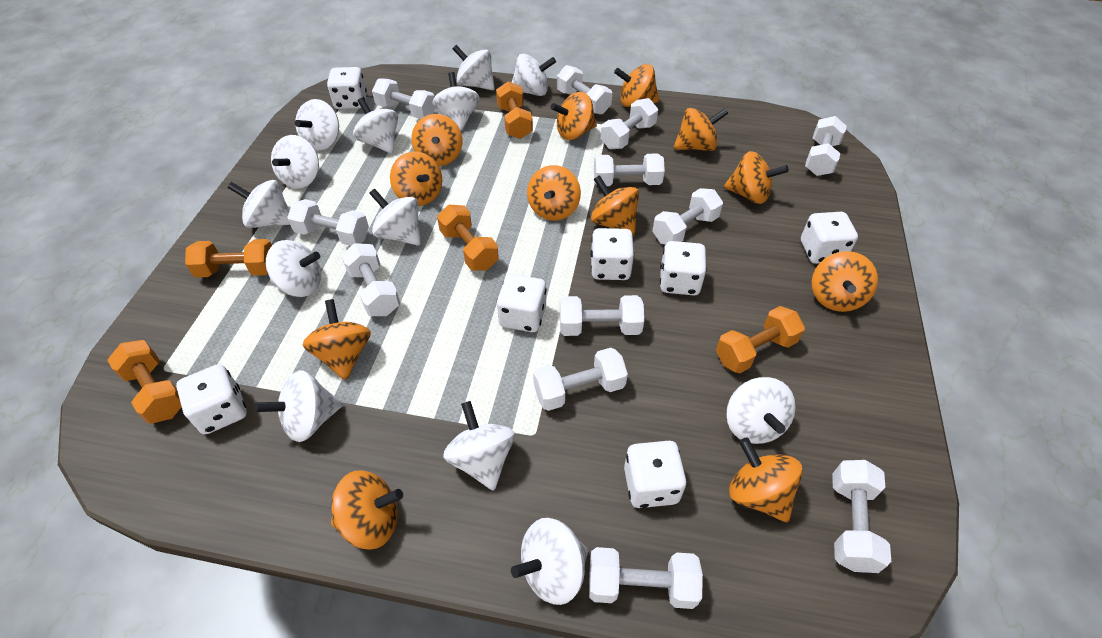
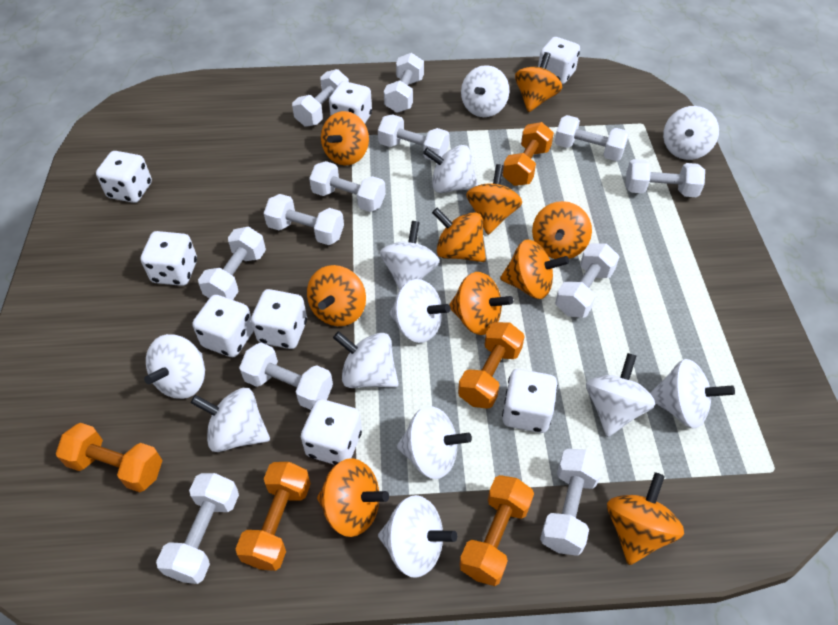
orange spinning top: 12 -> 10
white dice: 7 -> 8
white spinning top: 13 -> 12

